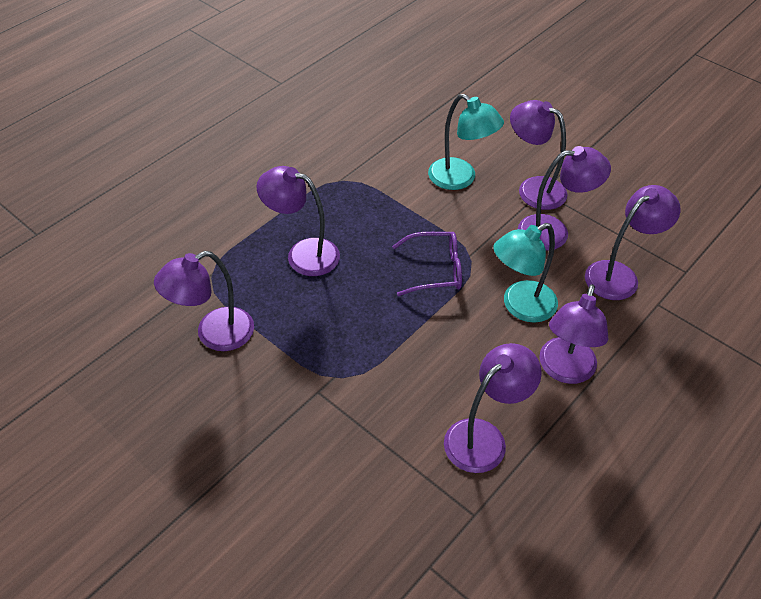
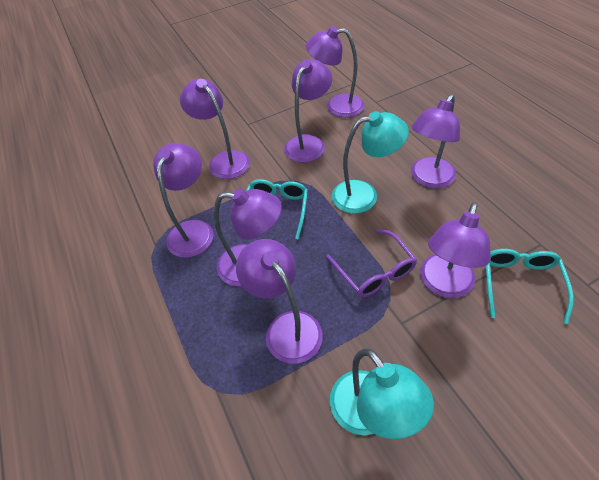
purple lamp: 7 -> 8
turquoise glasses: 0 -> 2

